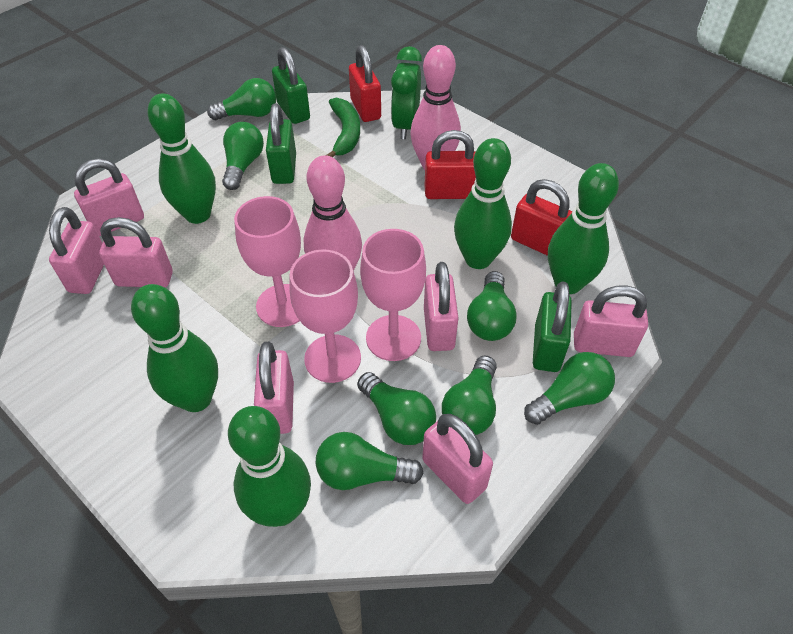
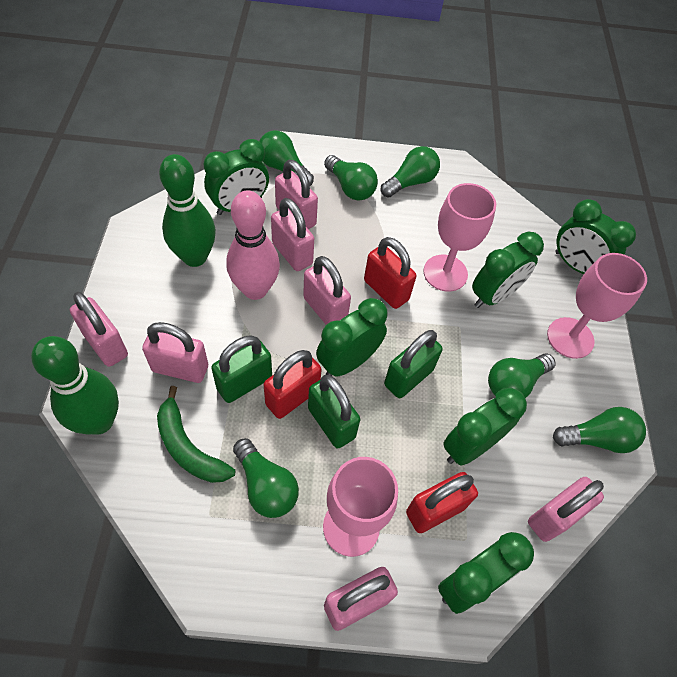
green bowling pin: 5 -> 2
green clock: 1 -> 6
green light bulb: 7 -> 6
pink bowling pin: 2 -> 1

